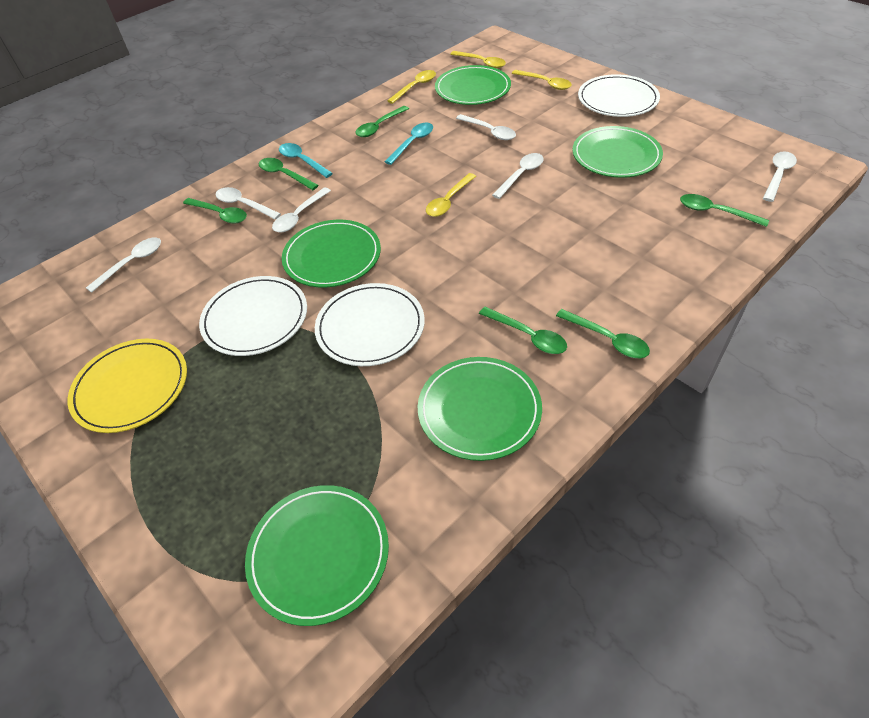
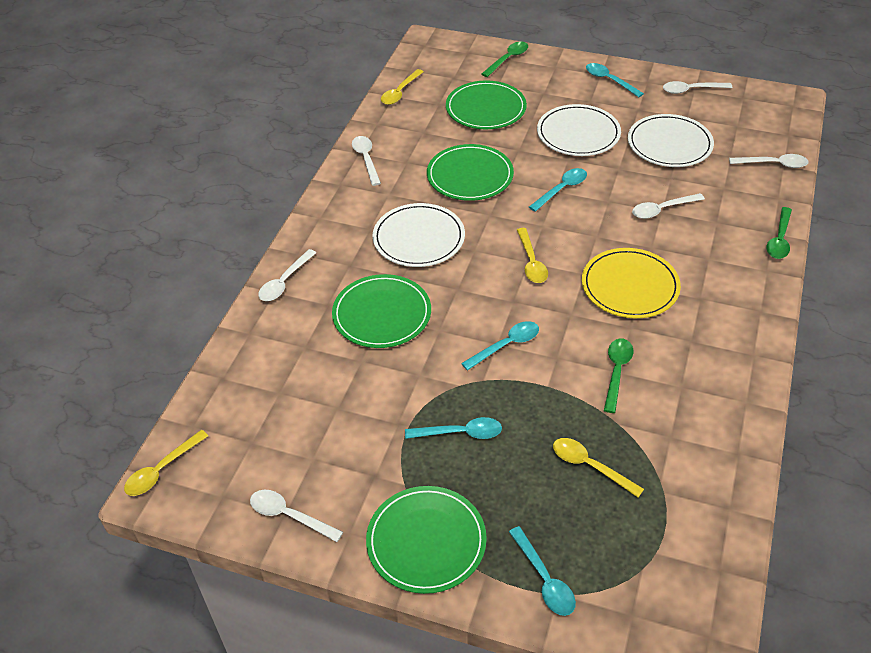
green plate: 5 -> 4
green spoon: 6 -> 3
turquoise spoon: 2 -> 5

